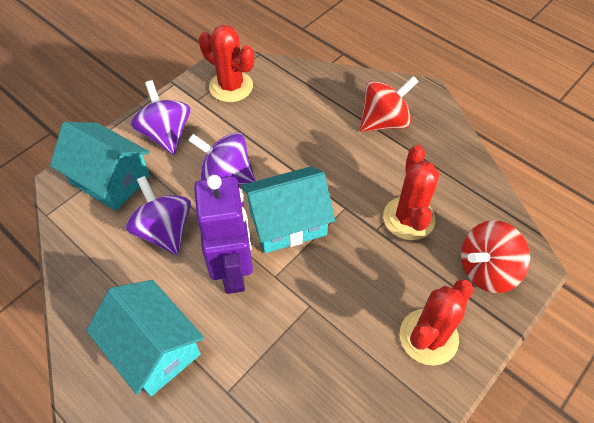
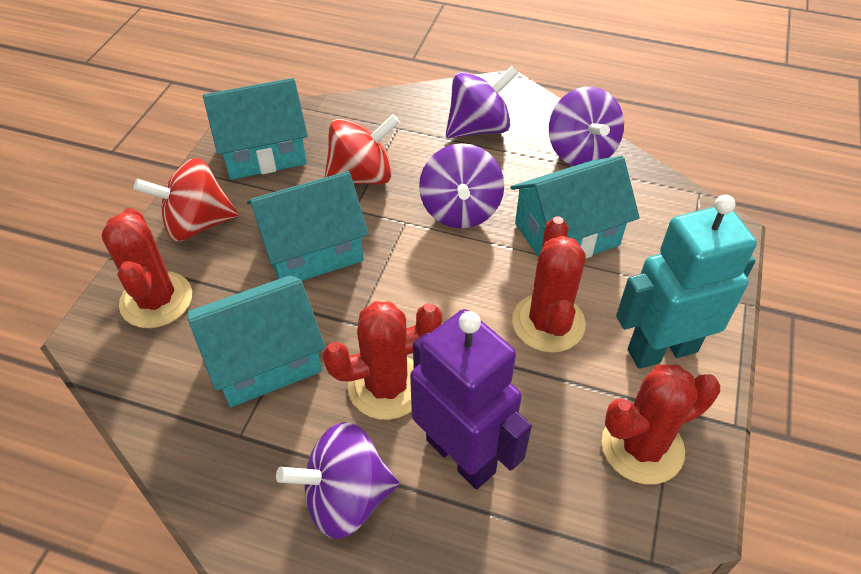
purple spinning top: 3 -> 4
red cactus: 3 -> 4
turquoise house: 3 -> 4
turquoise robot: 0 -> 1

